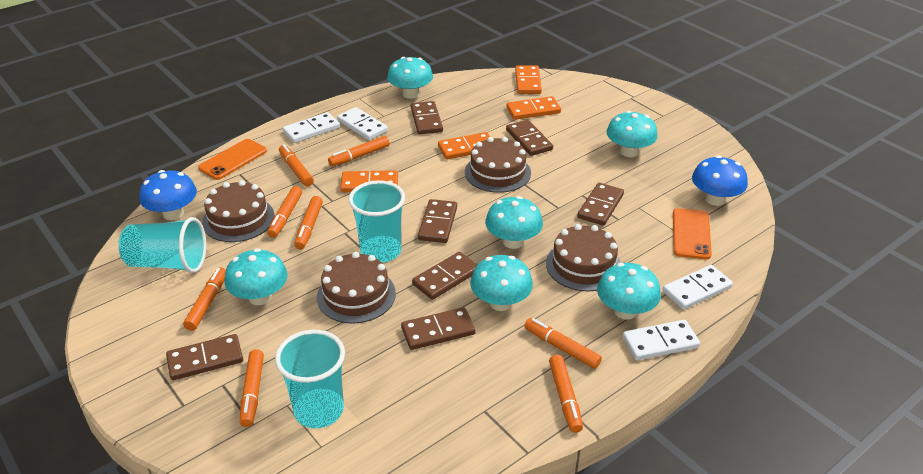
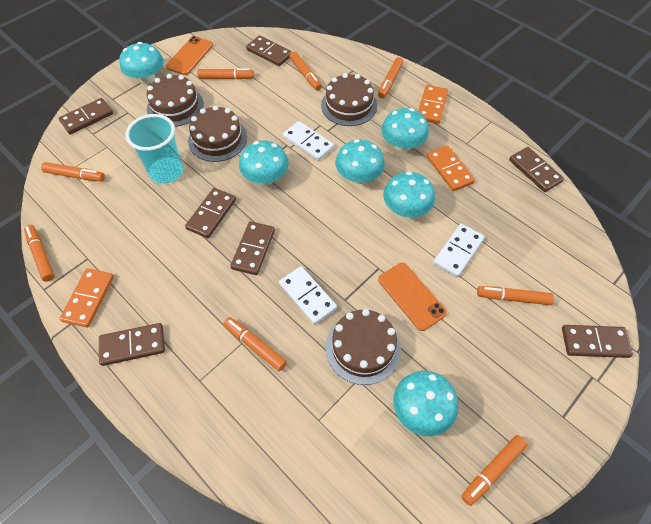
blue mushroom: 2 -> 0
orange domino: 4 -> 3
turquoise cup: 3 -> 1
white domino: 4 -> 3

